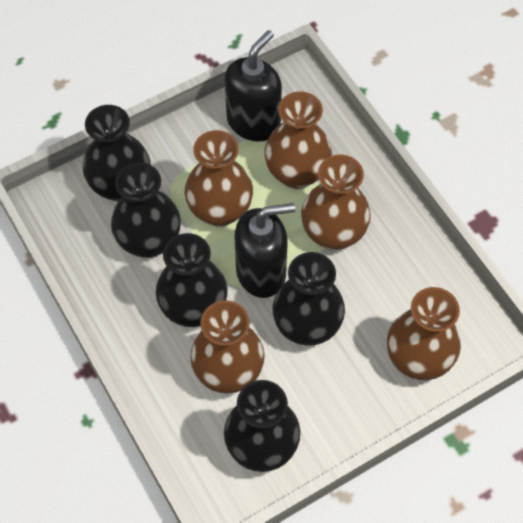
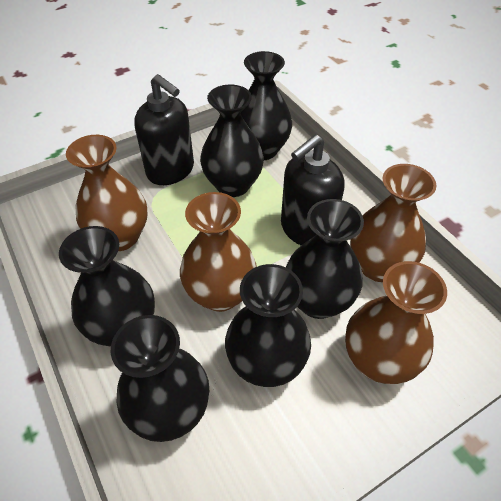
black vase: 5 -> 6
brown vase: 5 -> 4

